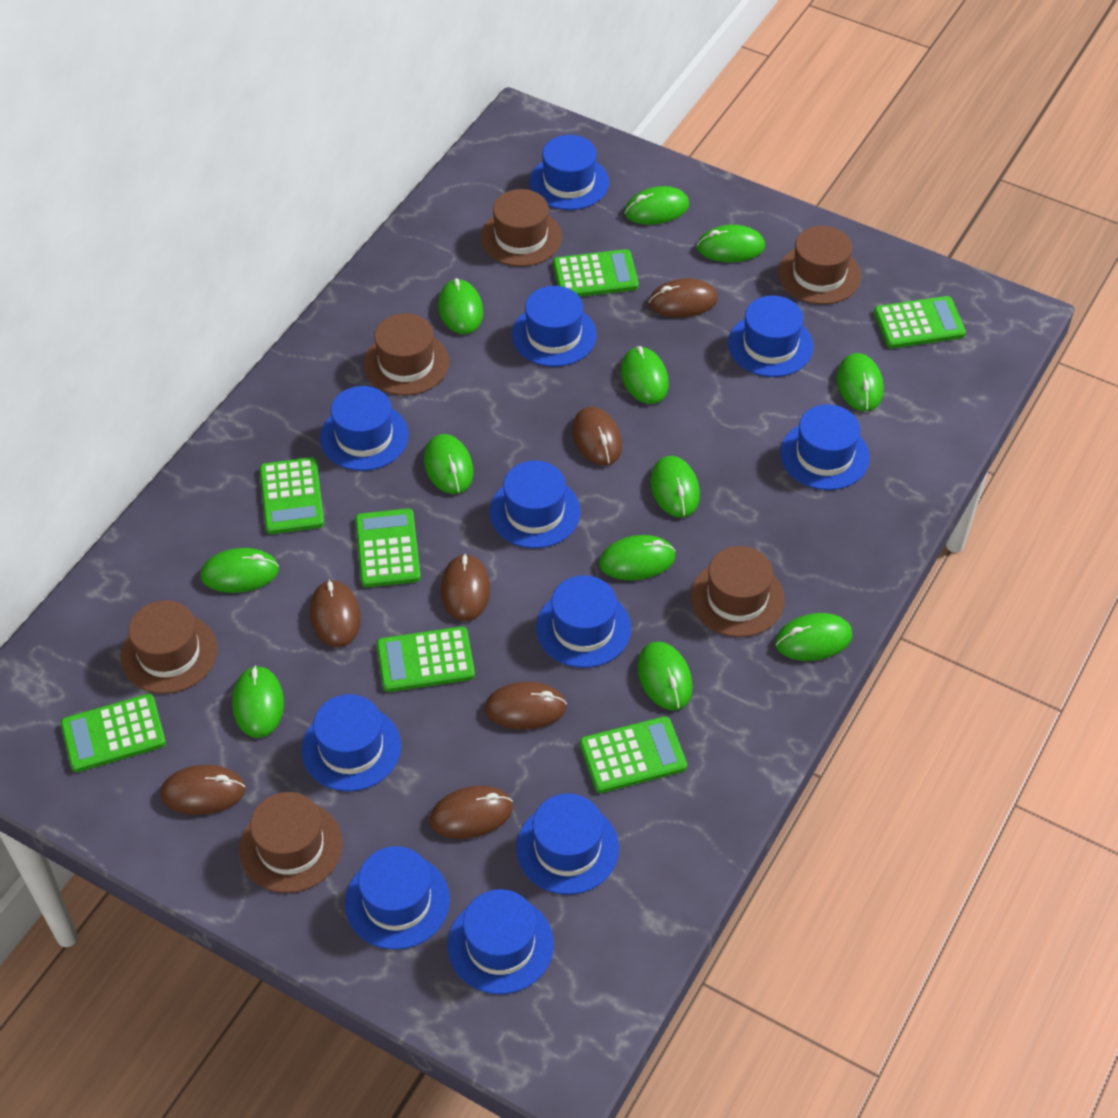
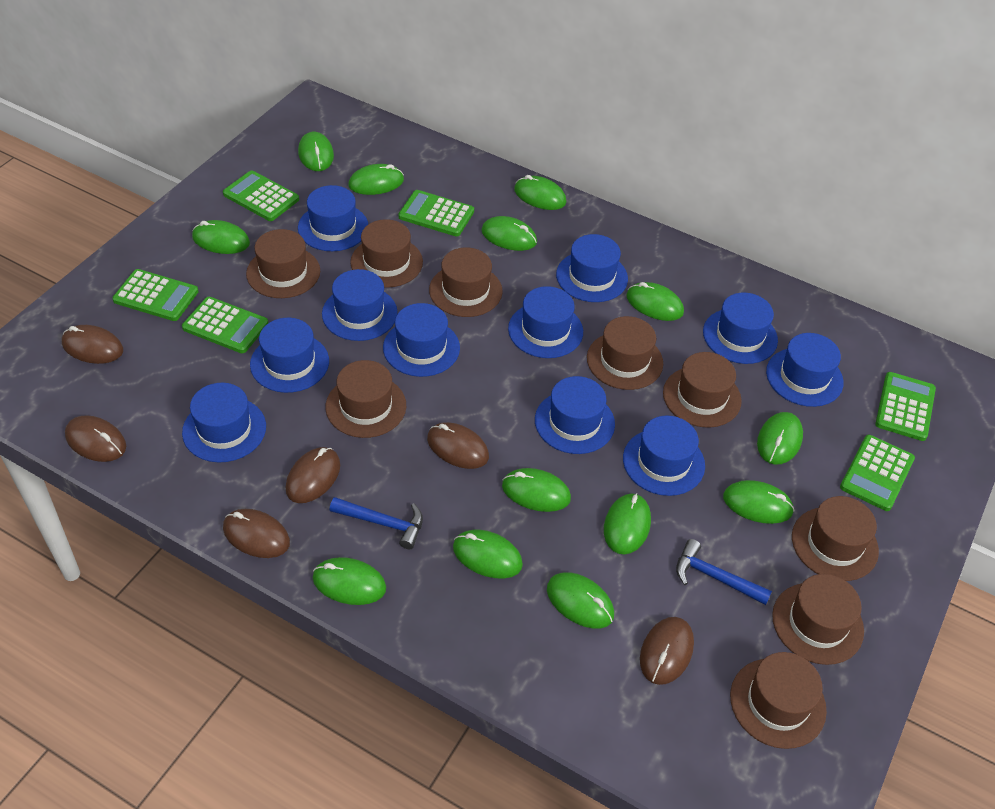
blue hammer: 0 -> 2
brown hat: 6 -> 9
brown mouse: 7 -> 6
green calculator: 7 -> 6
green mouse: 12 -> 13

